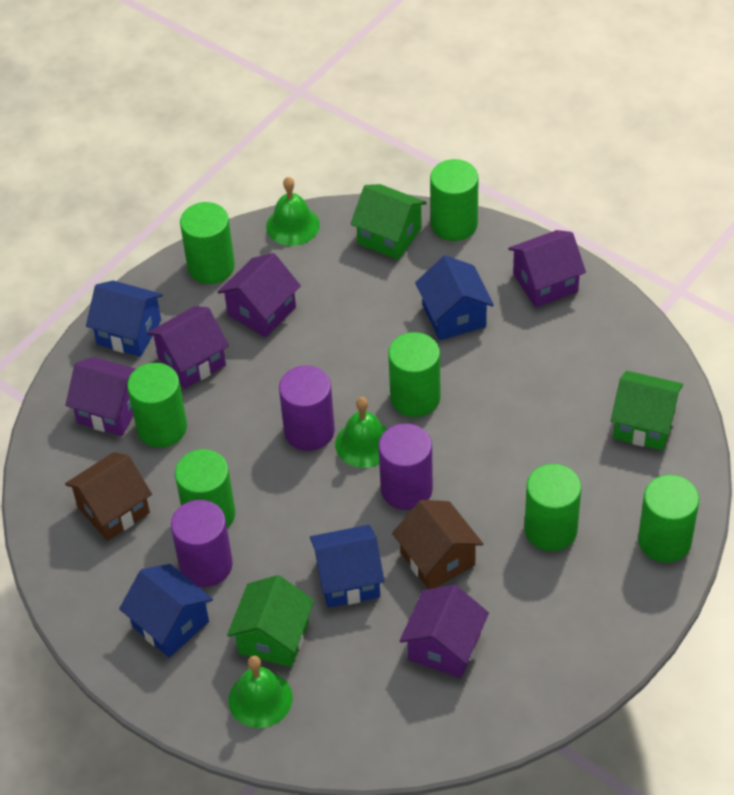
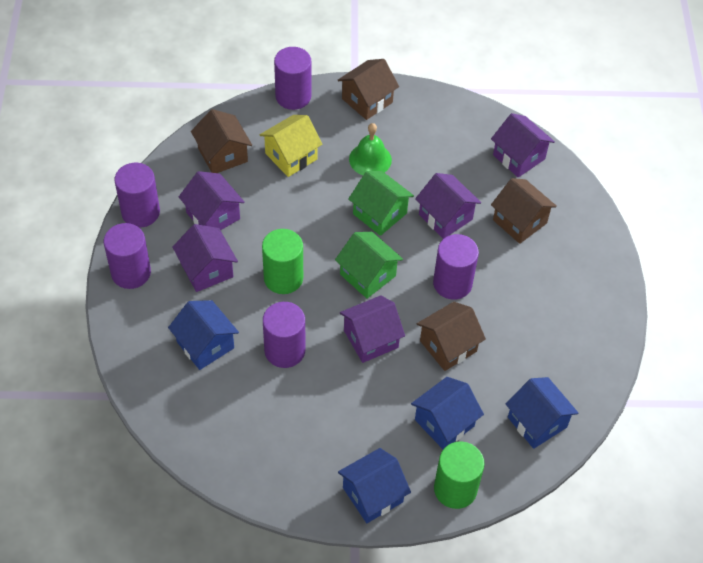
brown house: 2 -> 4
green bell: 3 -> 1
green cylinder: 7 -> 2
green house: 3 -> 2
purple cylinder: 3 -> 5
yellow house: 0 -> 1

